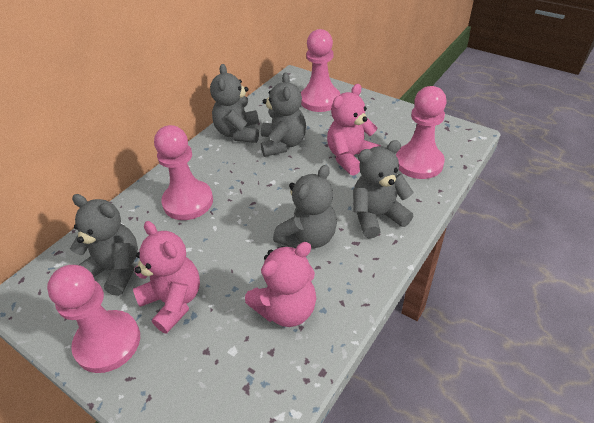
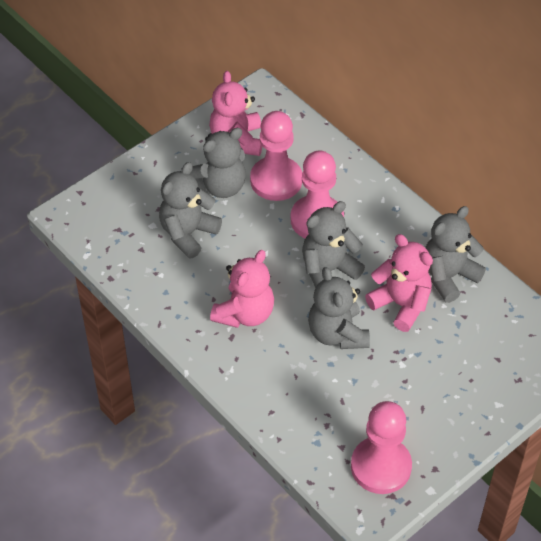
pink pawn: 4 -> 3

